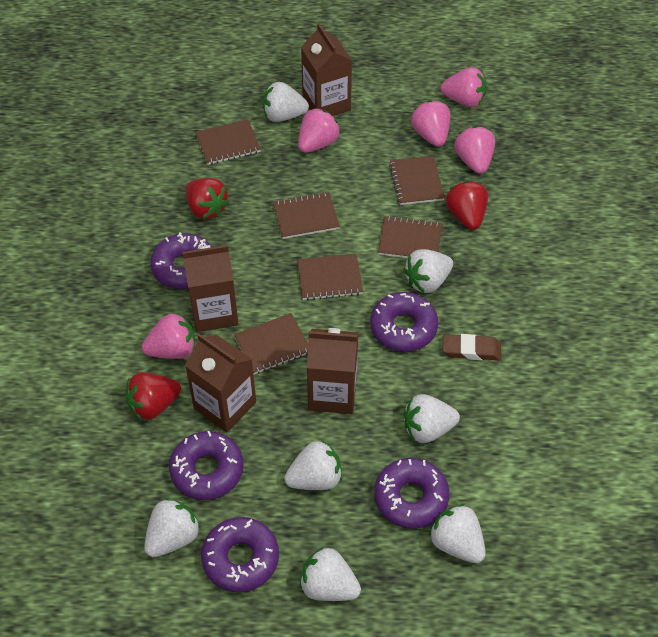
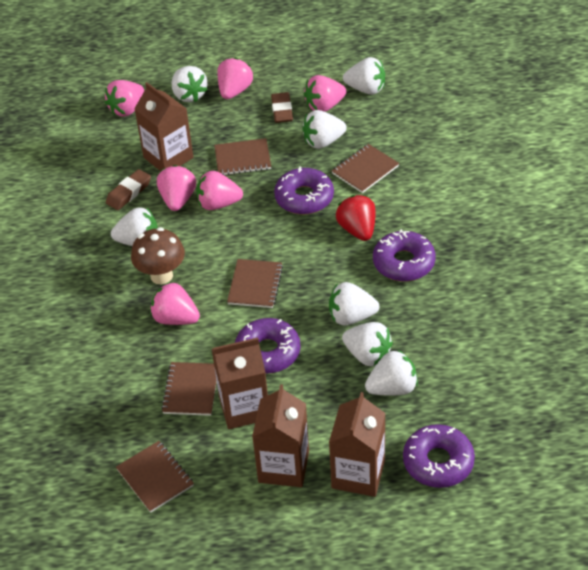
brown eraser: 1 -> 2
brown mushroom: 0 -> 1
brown notebook: 6 -> 5
pink strawberry: 5 -> 6
purple donut: 5 -> 4
red strawberry: 3 -> 1

